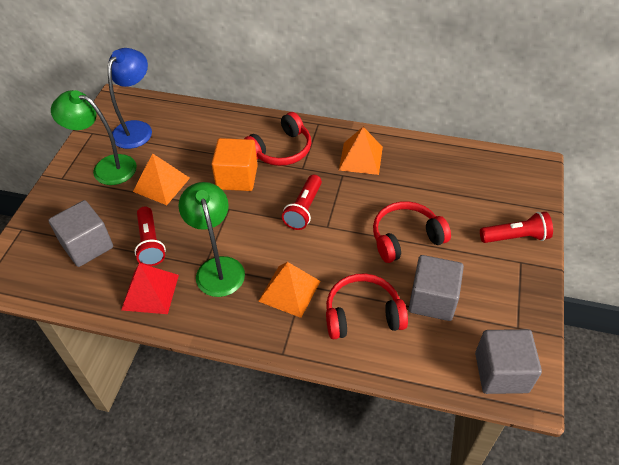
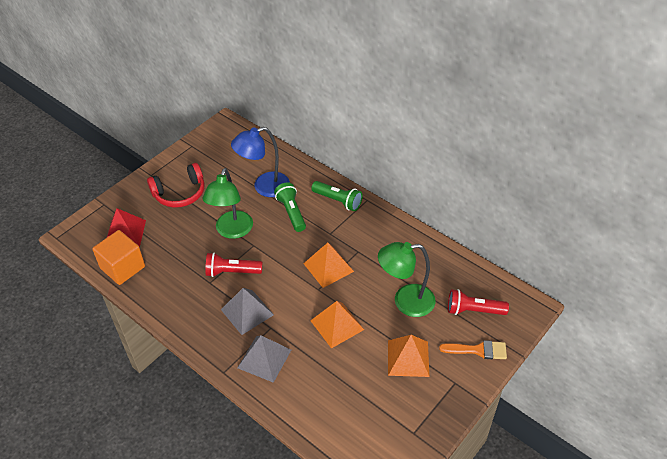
green flashlight: 0 -> 2
grey cube: 3 -> 0
grey pyramid: 0 -> 2
orange brush: 0 -> 1
red flashlight: 3 -> 2
red headphones: 3 -> 1

